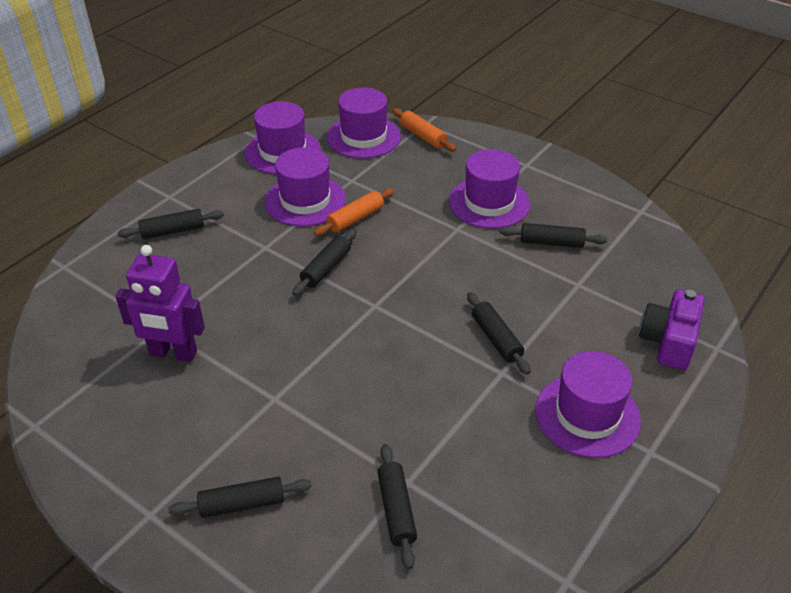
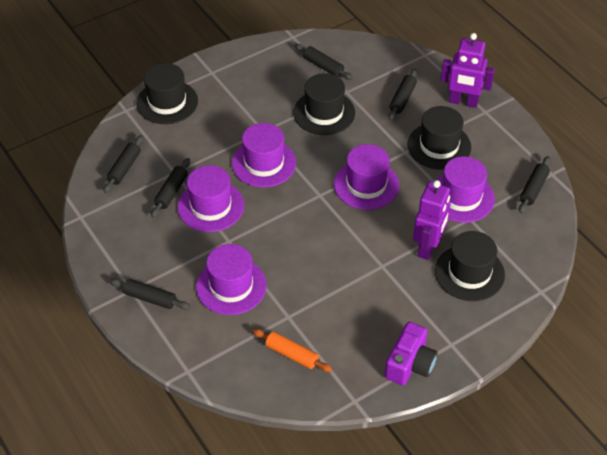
black hat: 0 -> 4
orange rolling pin: 2 -> 1
purple robot: 1 -> 2

